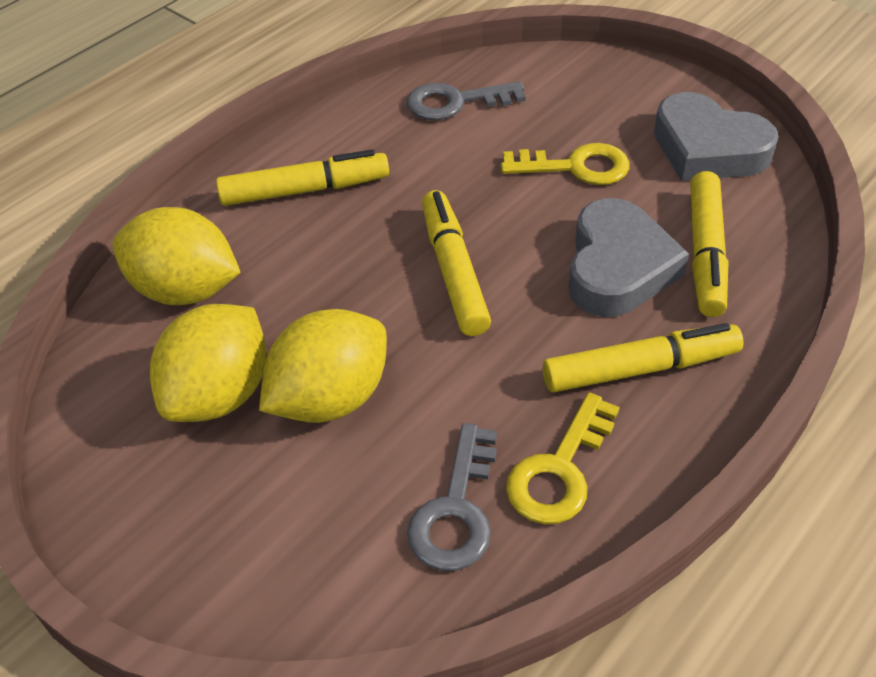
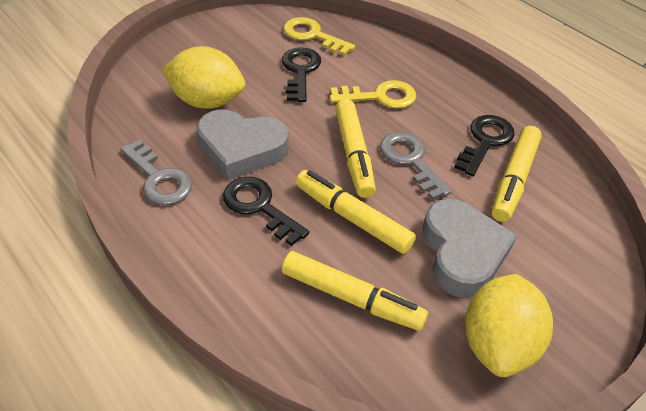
black key: 0 -> 3
yellow lemon: 3 -> 2

